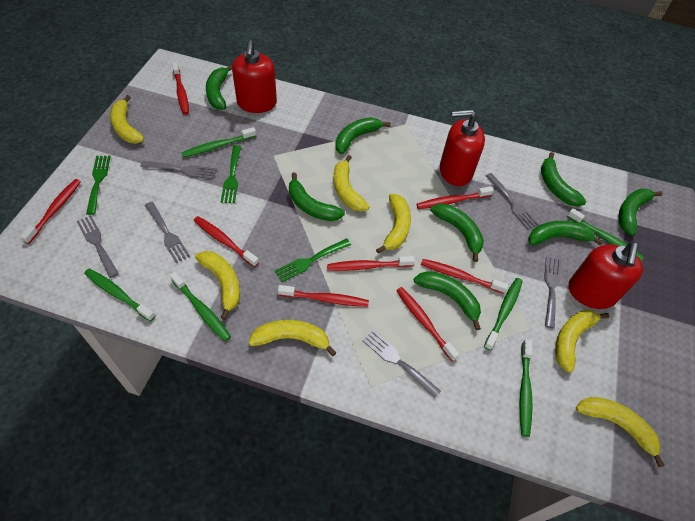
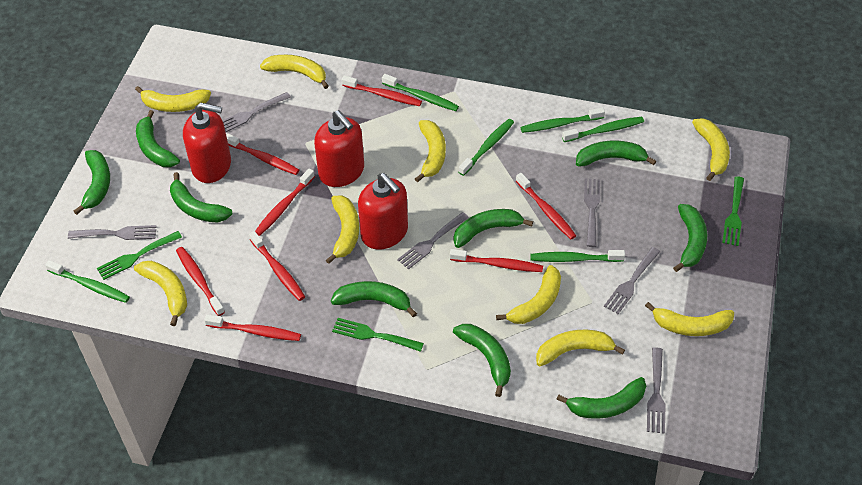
green banana: 8 -> 9
yellow banana: 7 -> 9

